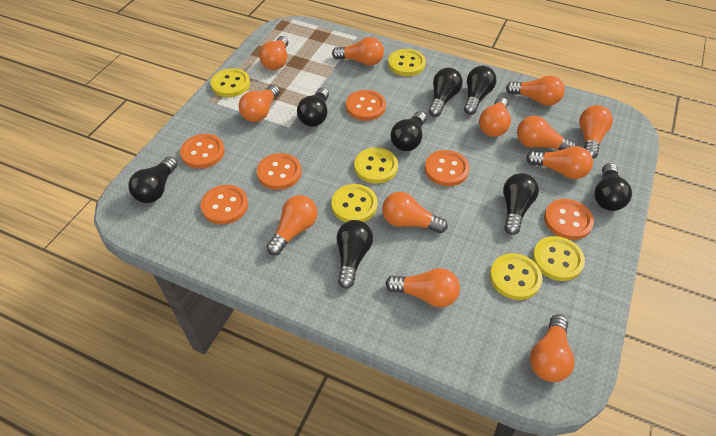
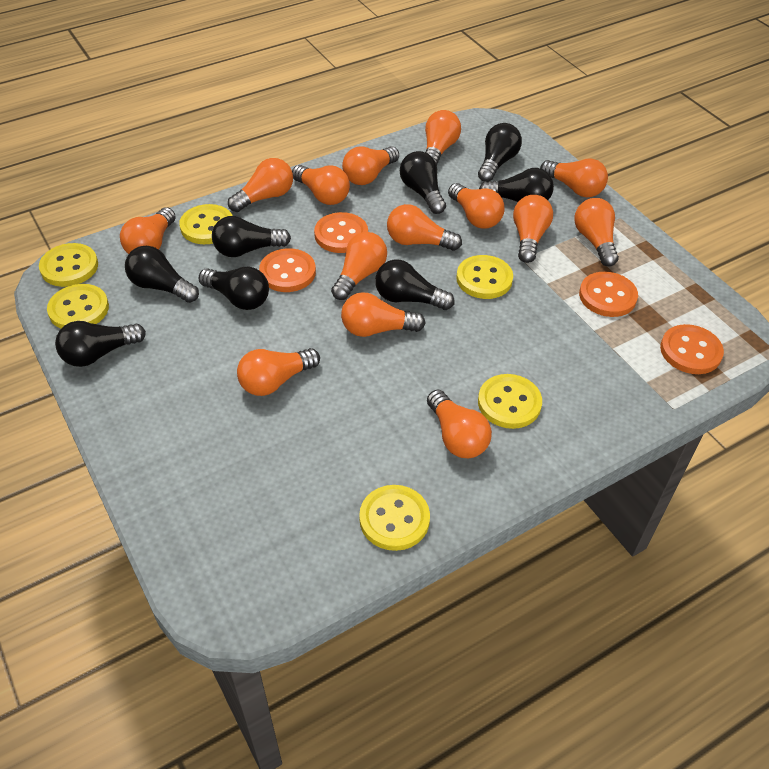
orange button: 6 -> 4
orange light bulb: 12 -> 14

